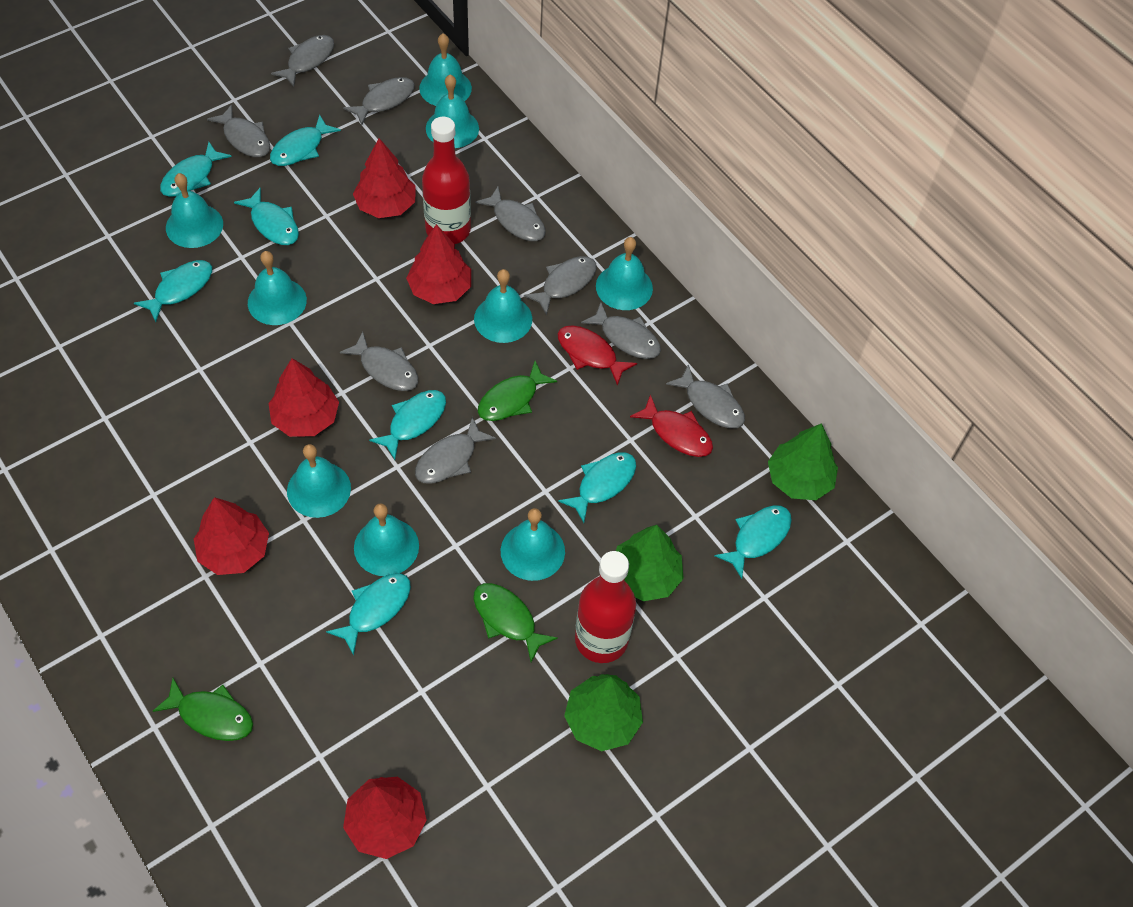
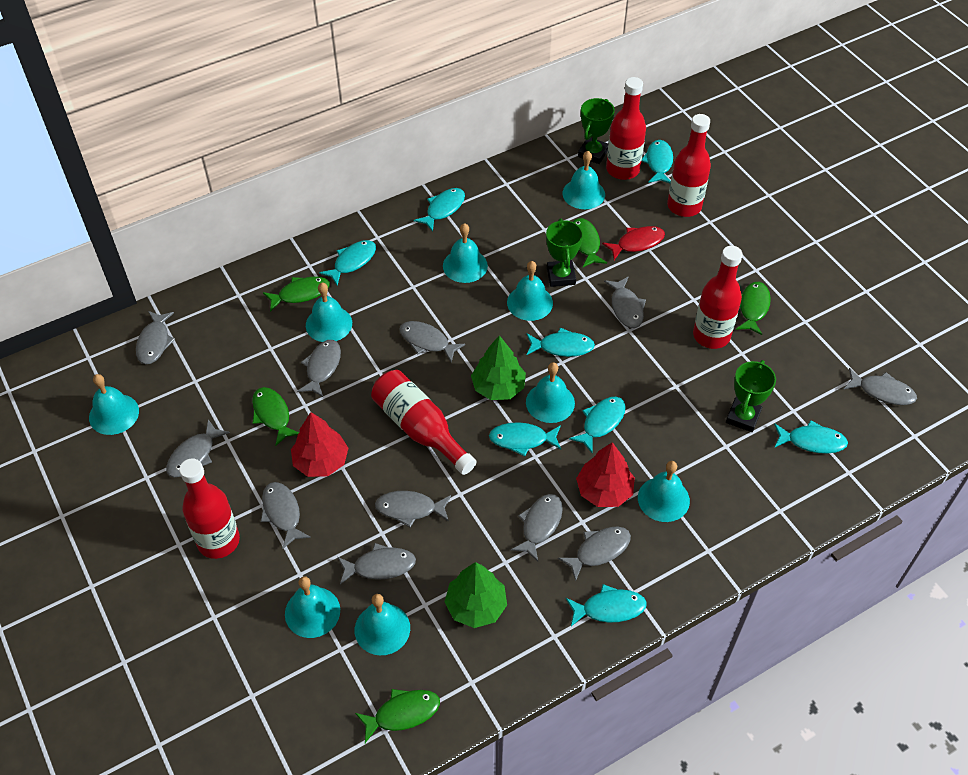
green fish: 3 -> 5
green tree: 3 -> 2
green trophy: 0 -> 3
grey fish: 9 -> 11
red bottle: 2 -> 5
red fish: 2 -> 1
red tree: 5 -> 2

